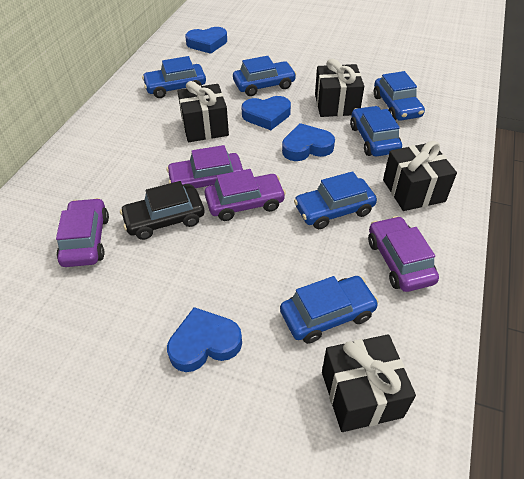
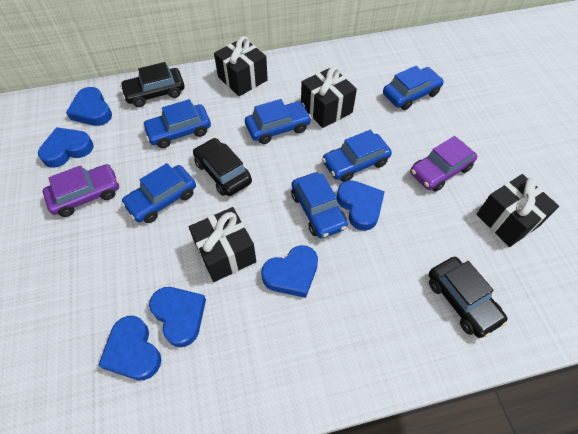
black car: 1 -> 3
blue heart: 4 -> 6
purple car: 4 -> 2

